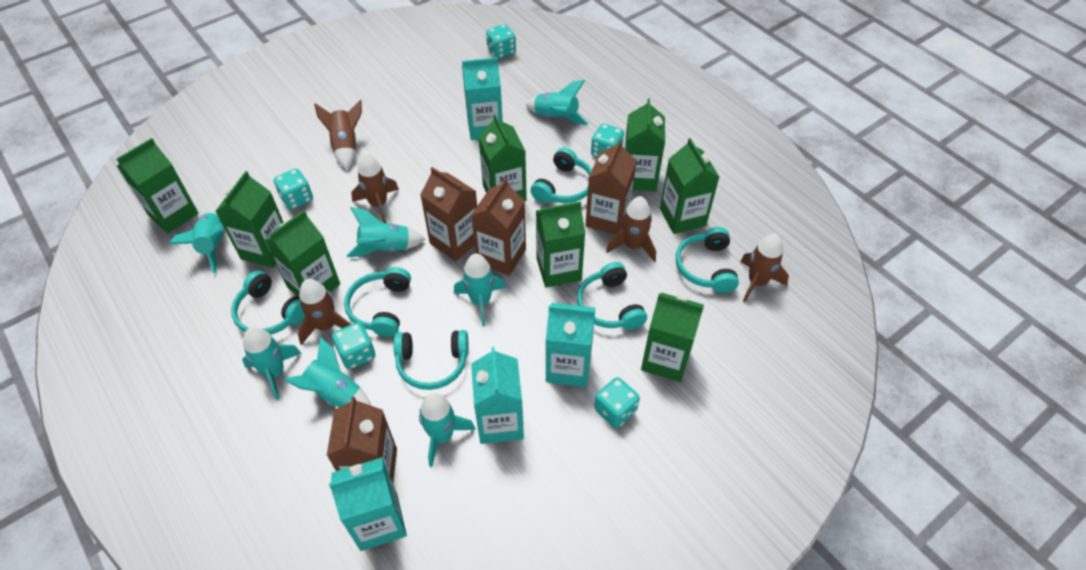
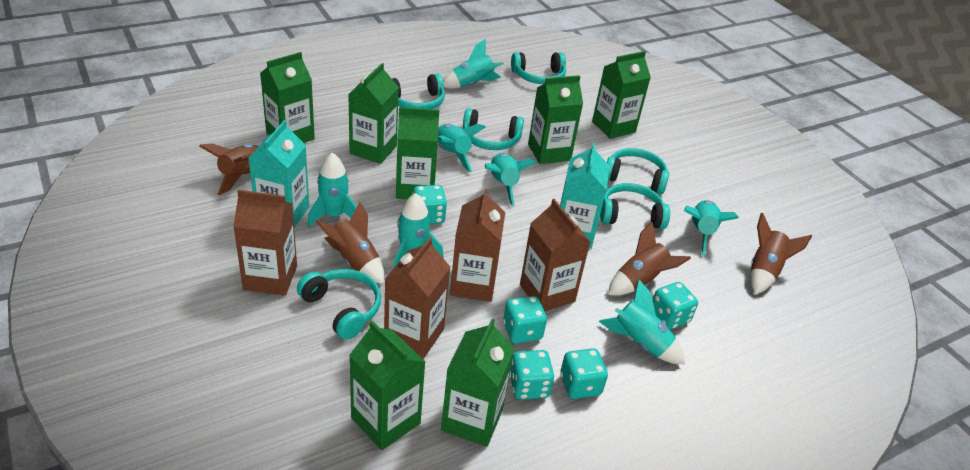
brown rocket: 5 -> 4
green carton: 8 -> 7
turquoise carton: 4 -> 2

